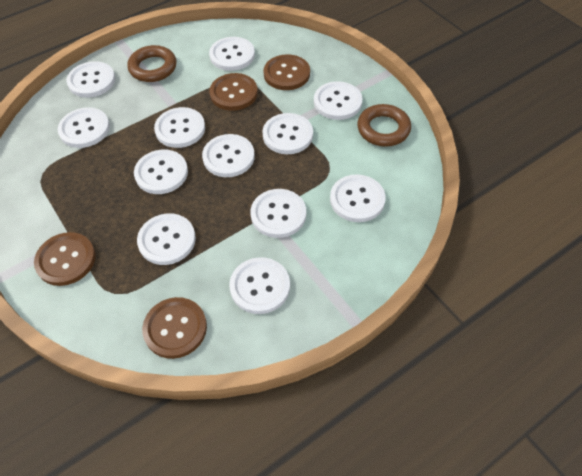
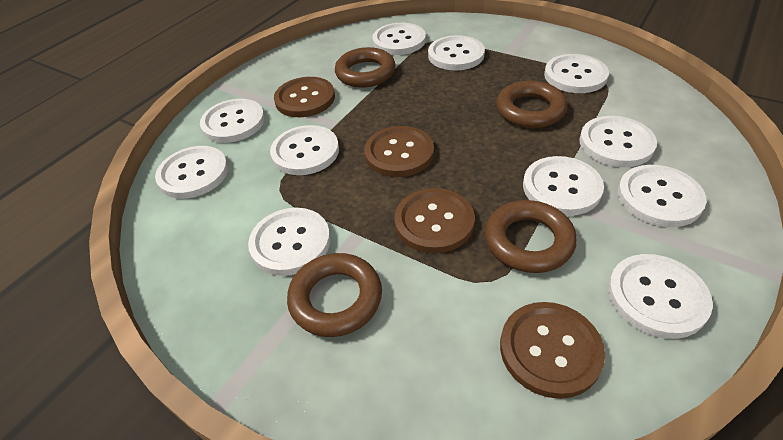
brown ring: 2 -> 4
white button: 12 -> 11

